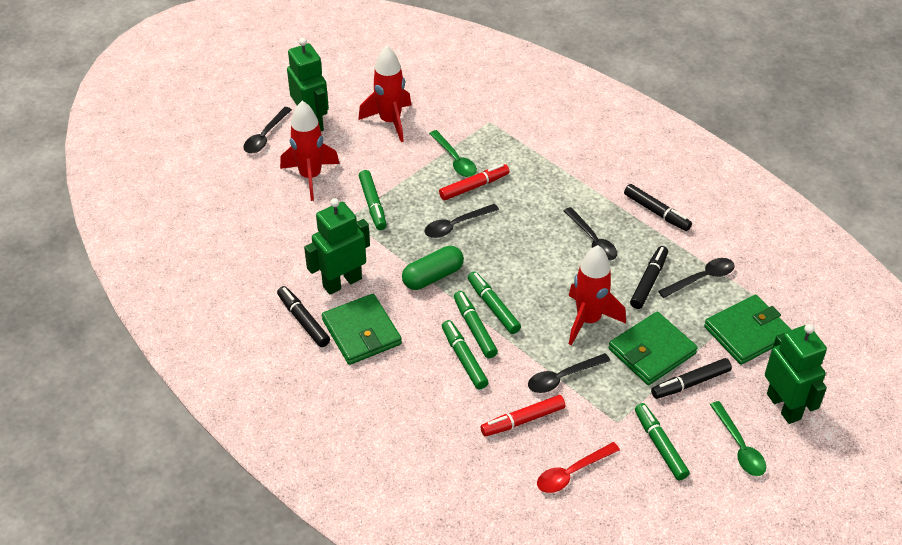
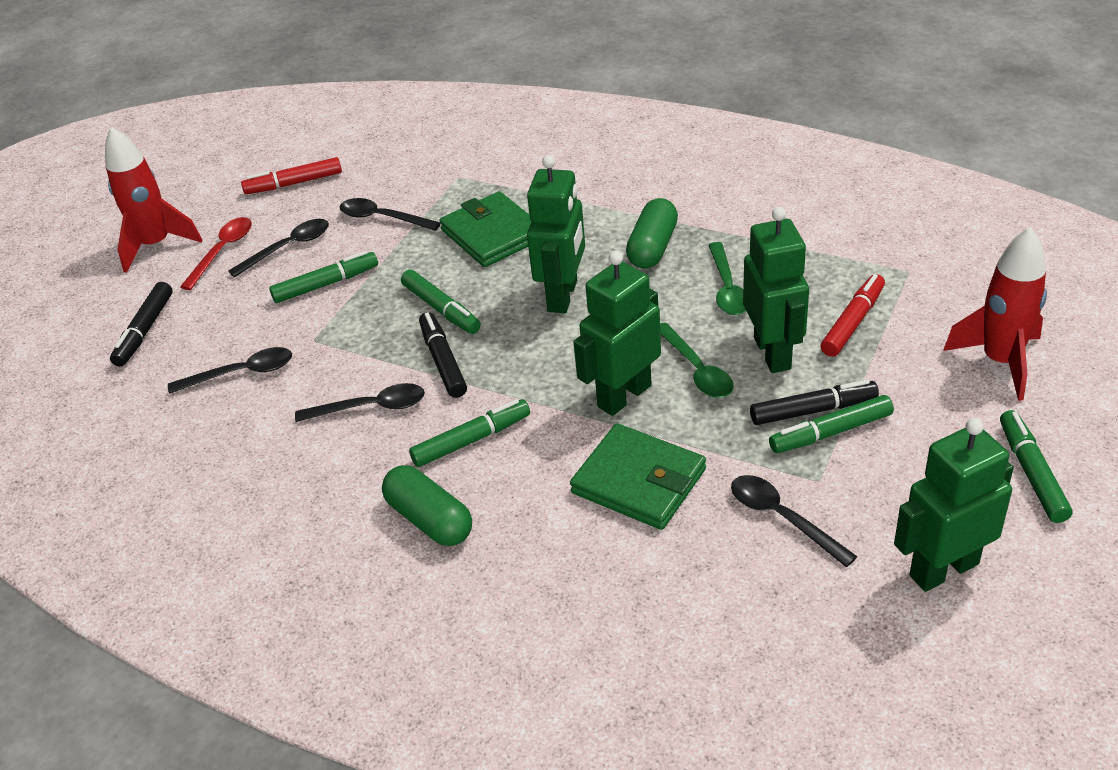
black marker: 4 -> 3
green capsule: 1 -> 2
green robot: 3 -> 4
green wallet: 3 -> 2
red rocket: 3 -> 2

